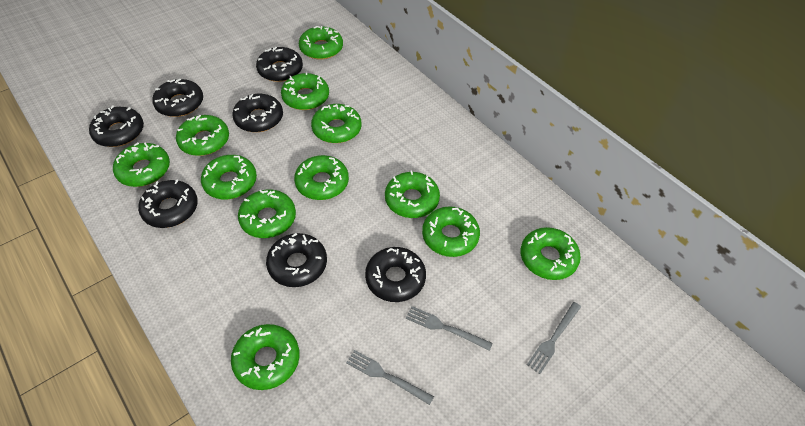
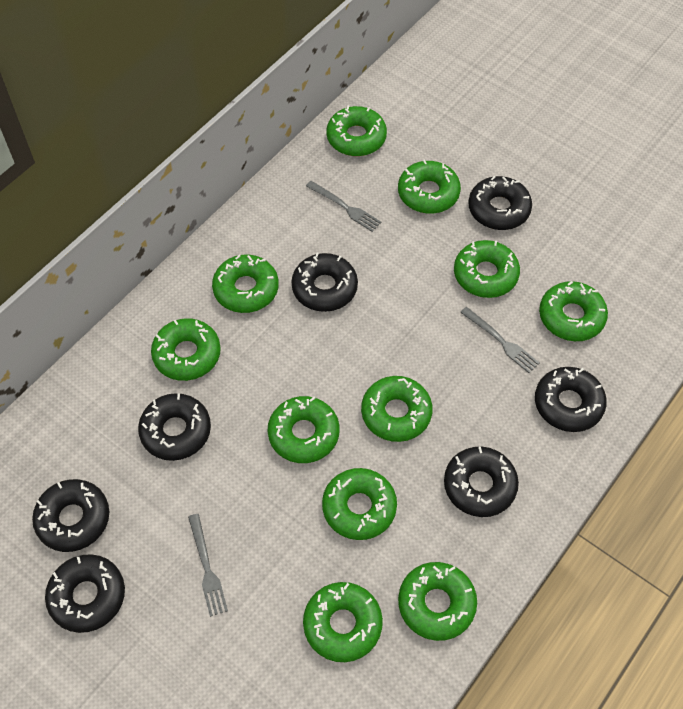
green donut: 12 -> 11

